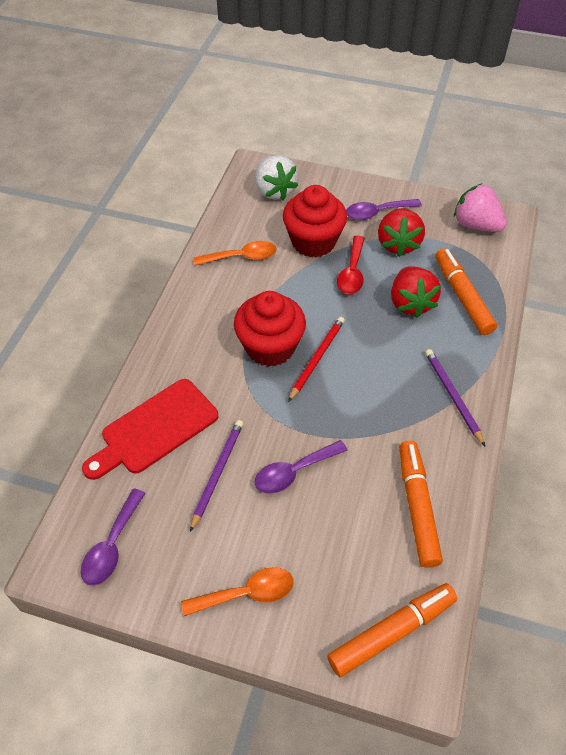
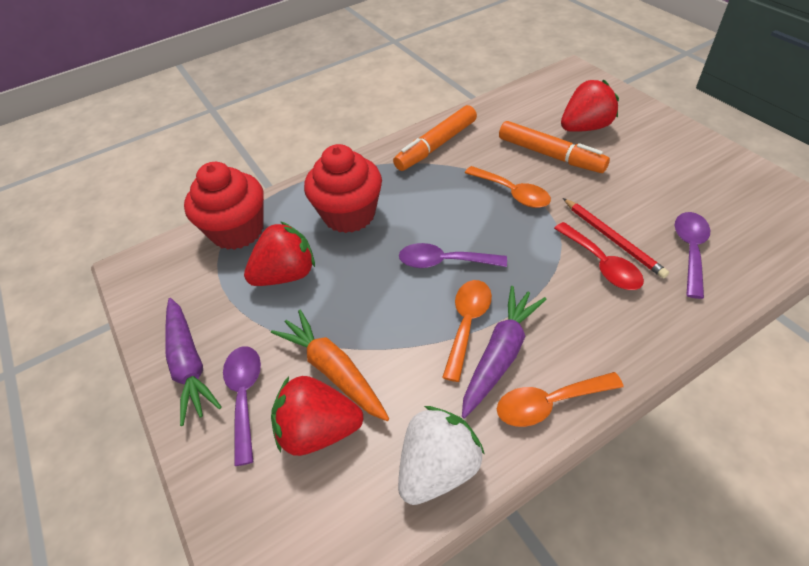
orange carrot: 0 -> 1
orange marker: 3 -> 2
orange spoon: 2 -> 3
pink strawberry: 1 -> 0
purple carrot: 0 -> 2
purple pencil: 2 -> 0
red cutting board: 1 -> 0
red strawberry: 2 -> 3

